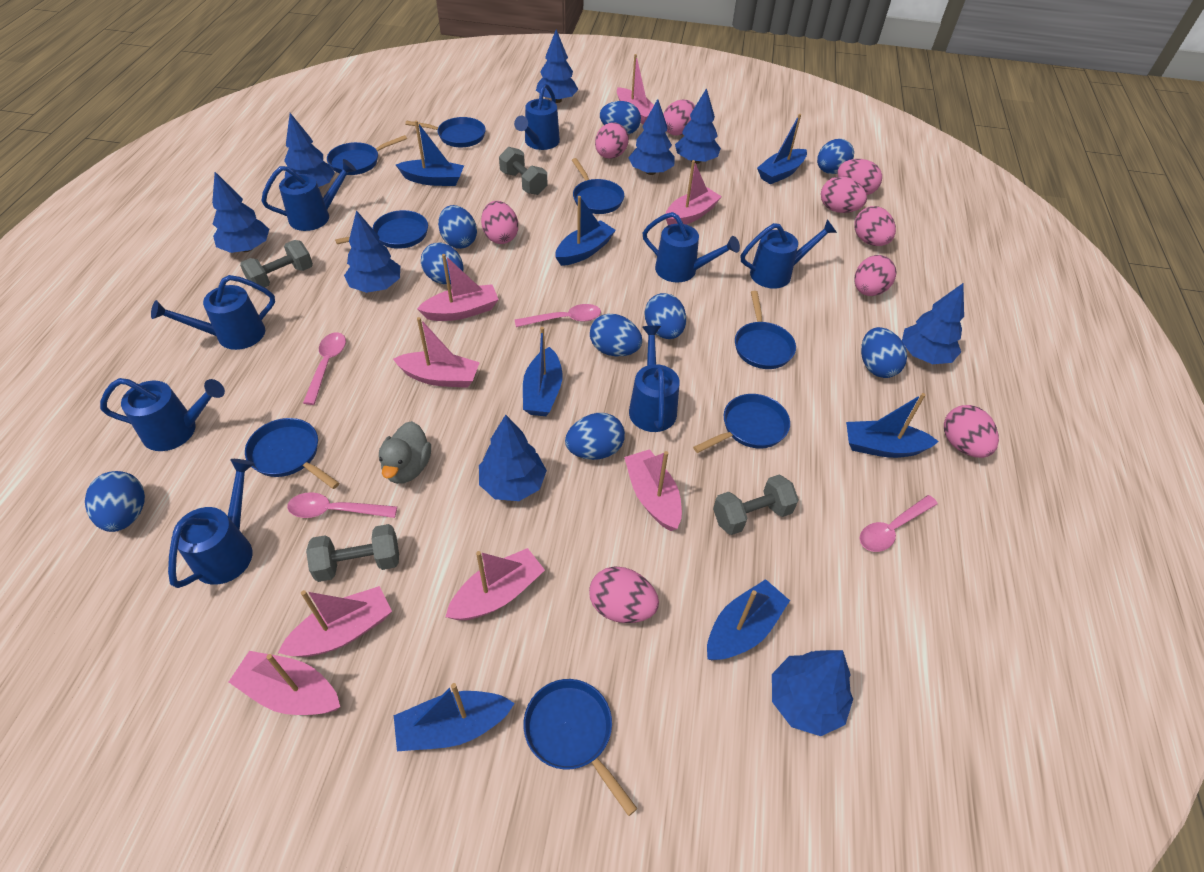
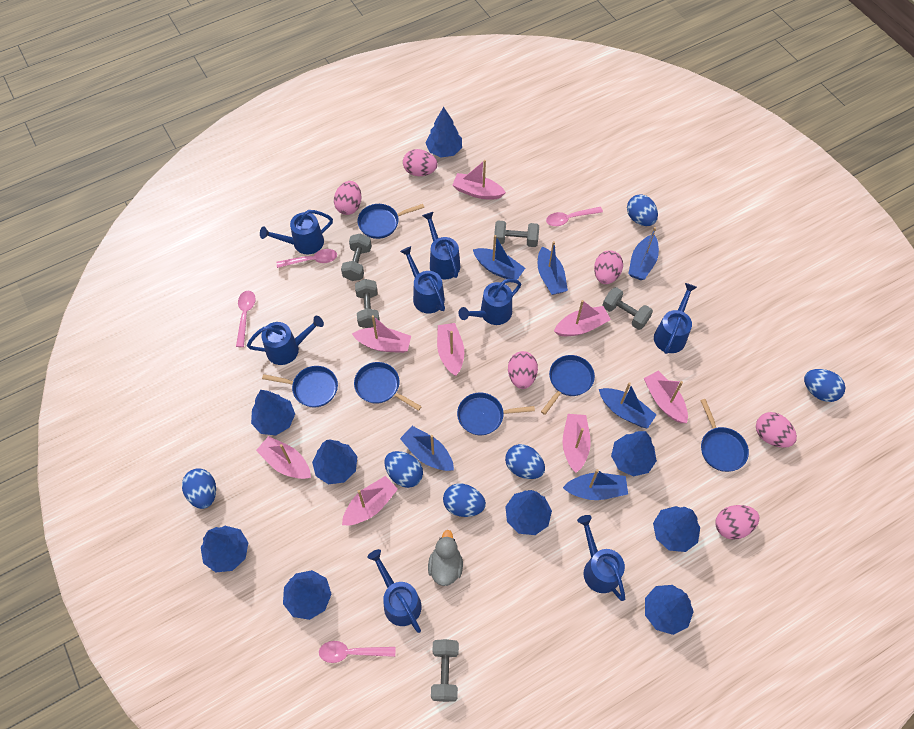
blue boat: 7 -> 6
blue egg: 9 -> 6
blue pan: 8 -> 6
grey dumbbell: 4 -> 5
pink egg: 9 -> 6

